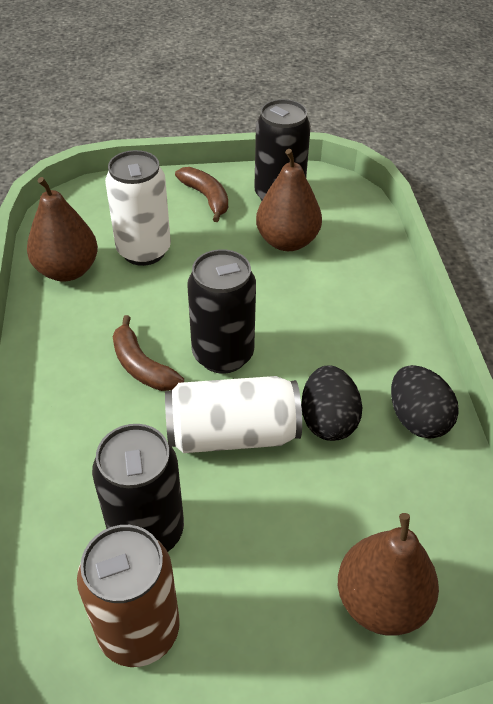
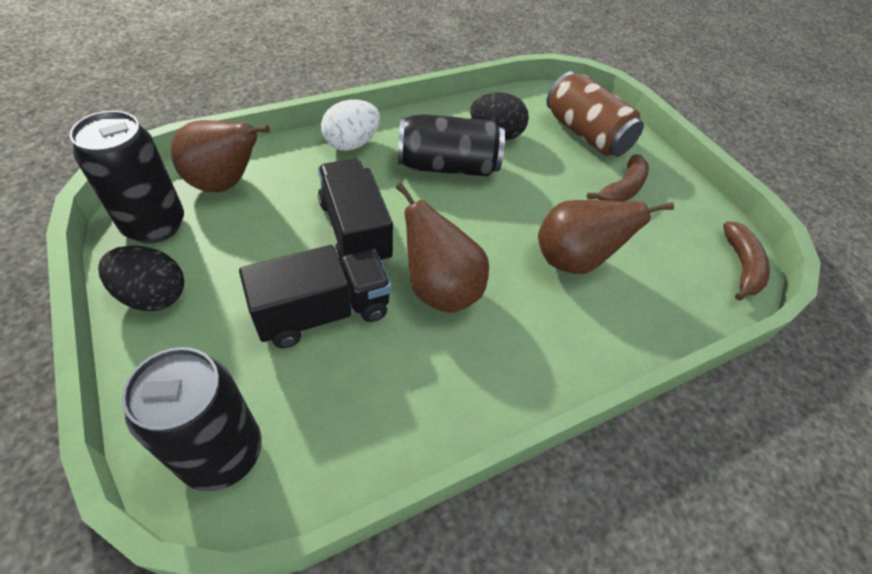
black truck: 0 -> 2
white can: 2 -> 0
white egg: 0 -> 1

